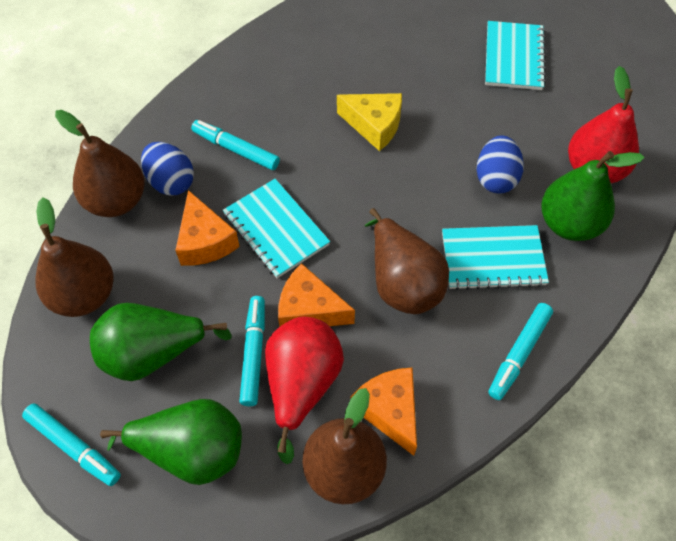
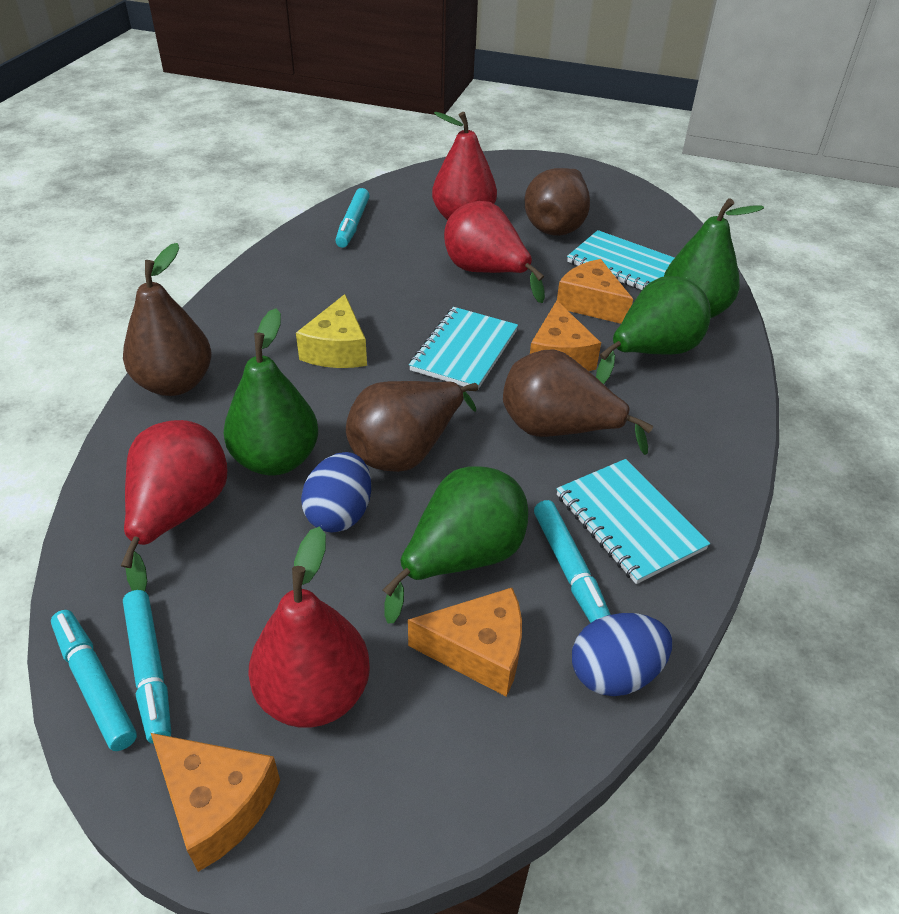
green pear: 3 -> 4
orange cheese: 3 -> 4
red pear: 2 -> 4

